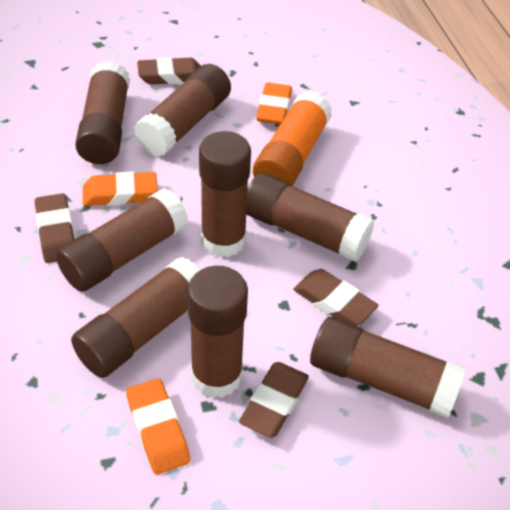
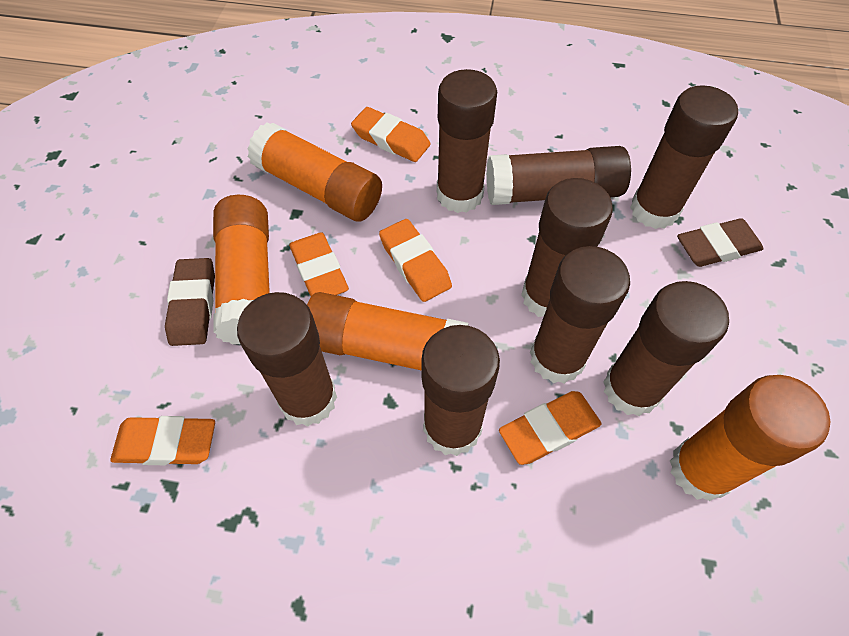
brown eraser: 4 -> 2
orange eraser: 3 -> 5
orange glue stick: 1 -> 4

